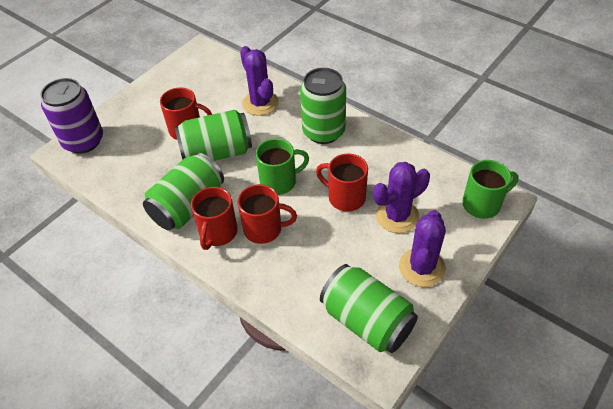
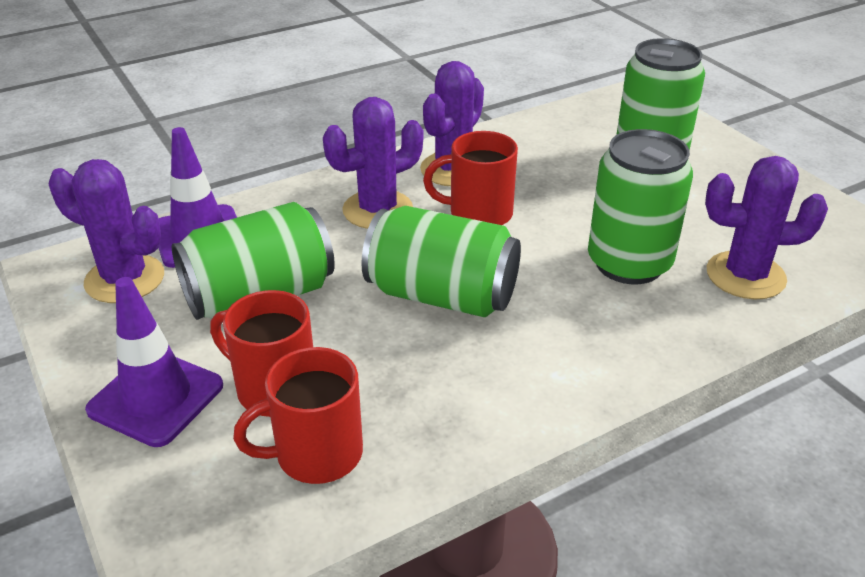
green mug: 2 -> 0
purple cactus: 3 -> 4
purple can: 1 -> 0
purple traffic cone: 0 -> 2
red mug: 4 -> 3

